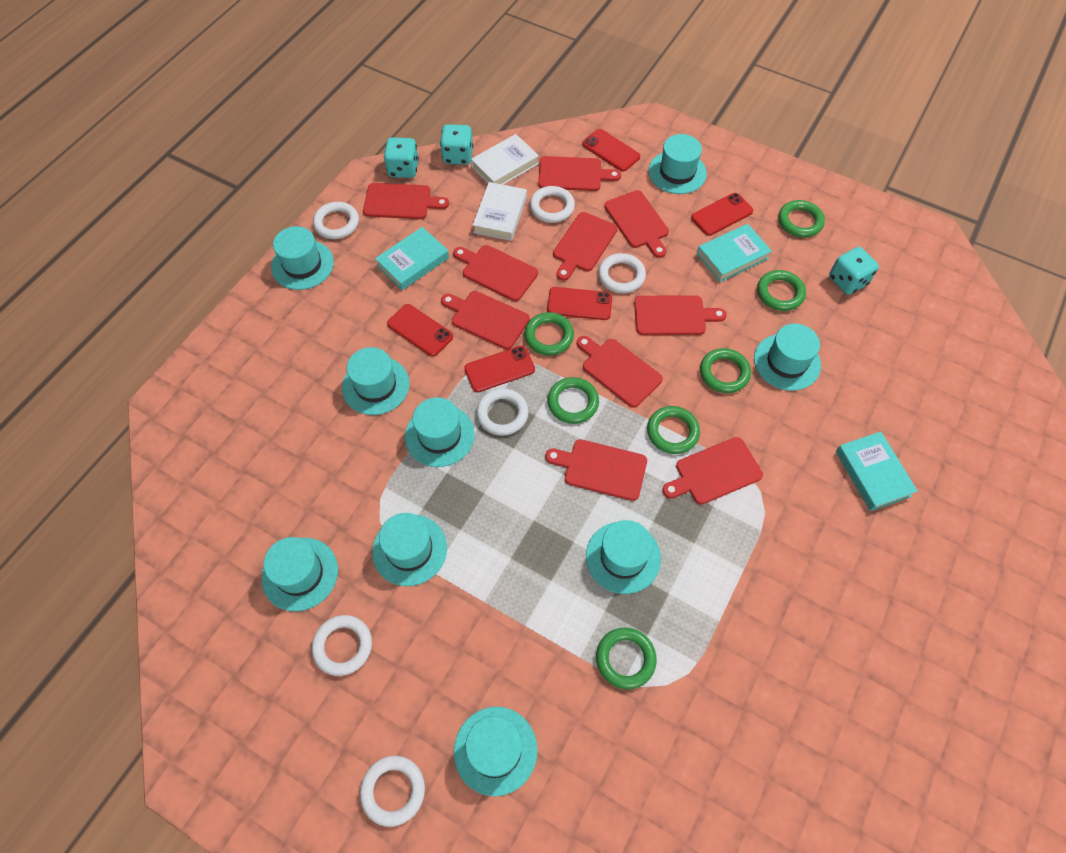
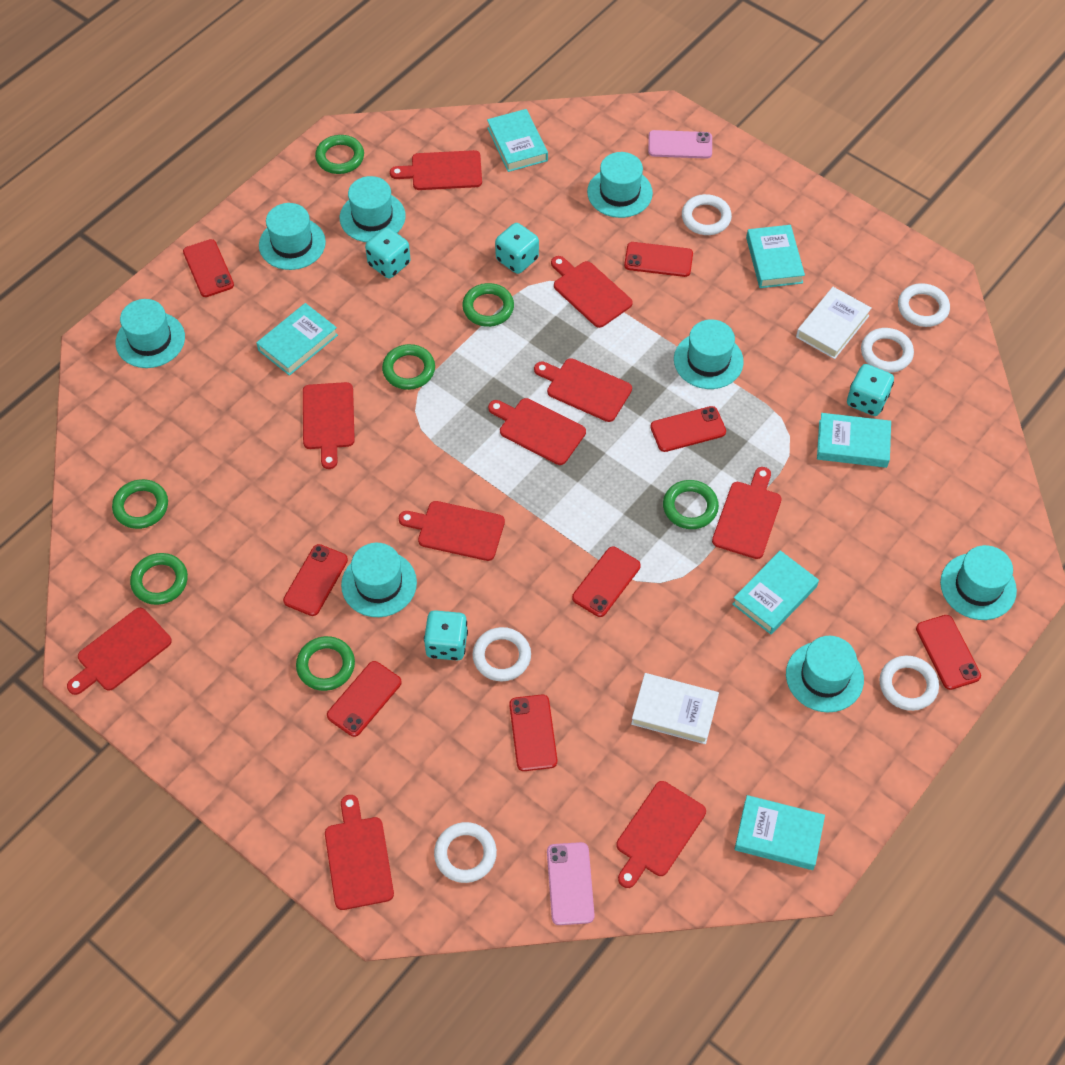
pink phone: 0 -> 2
red phone: 5 -> 8
turquoise book: 3 -> 6
turquoise dice: 3 -> 4
turquoise hat: 9 -> 8

